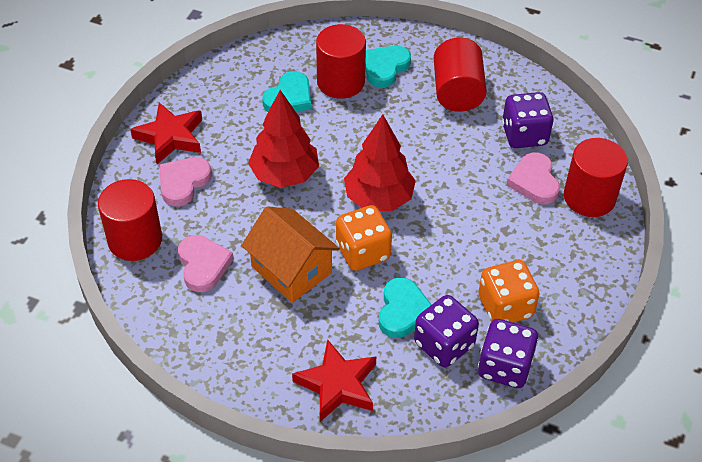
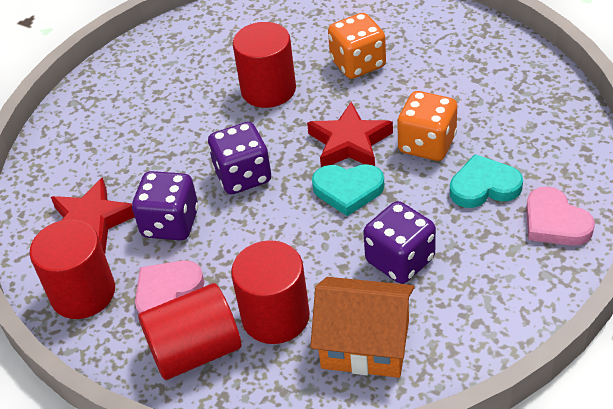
pink heart: 3 -> 2
red tree: 2 -> 0
turquoise heart: 3 -> 2

